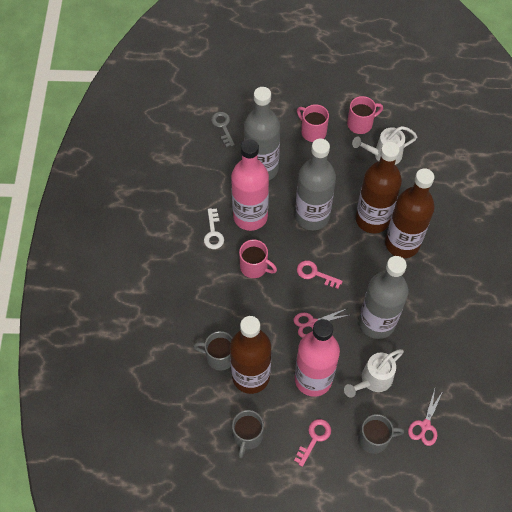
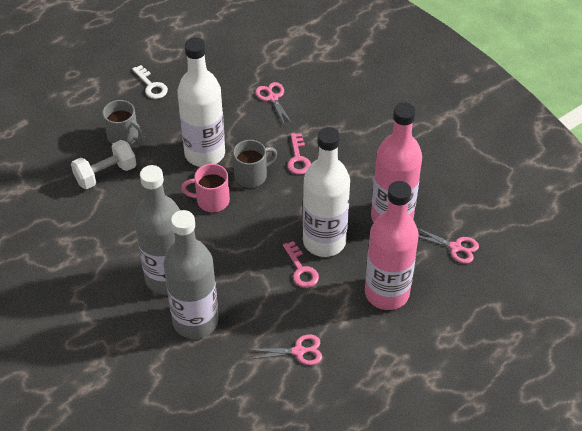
brown bottle: 3 -> 0
grey bottle: 3 -> 2
grey key: 1 -> 0
grey mug: 3 -> 2
pink mug: 3 -> 1
pink scissors: 2 -> 3
white bottle: 0 -> 2
white dumbbell: 0 -> 1
white watering can: 2 -> 0

